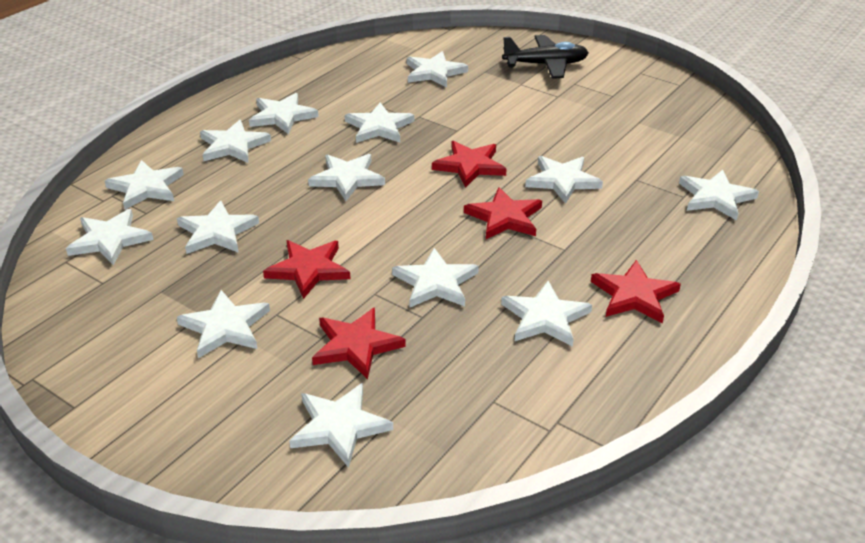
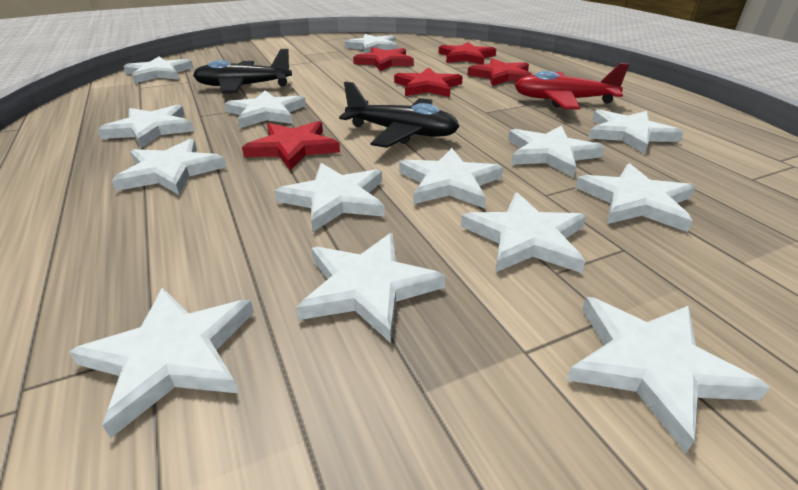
black plane: 1 -> 2
red plane: 0 -> 1

